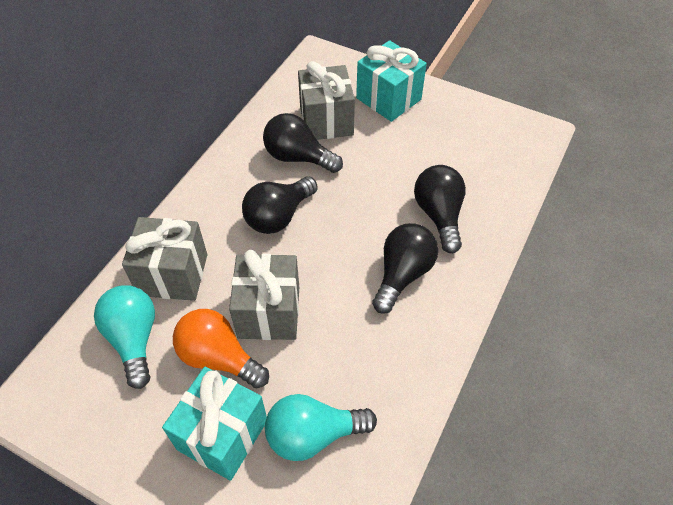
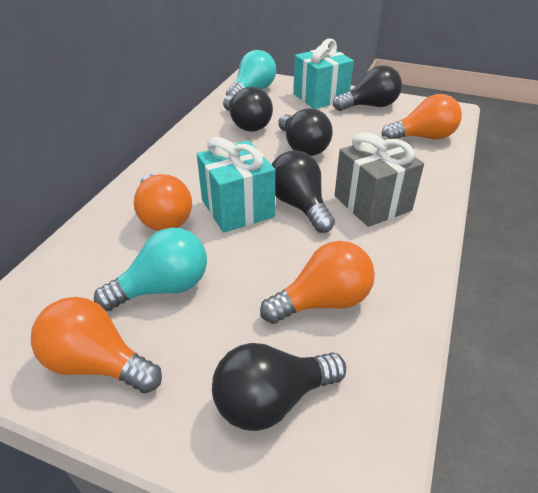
black light bulb: 4 -> 5
grey gift: 3 -> 1
orange light bulb: 1 -> 4

